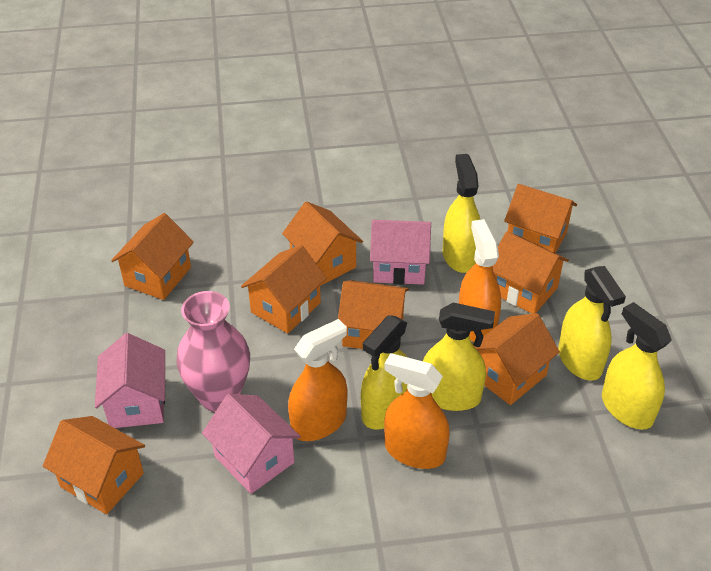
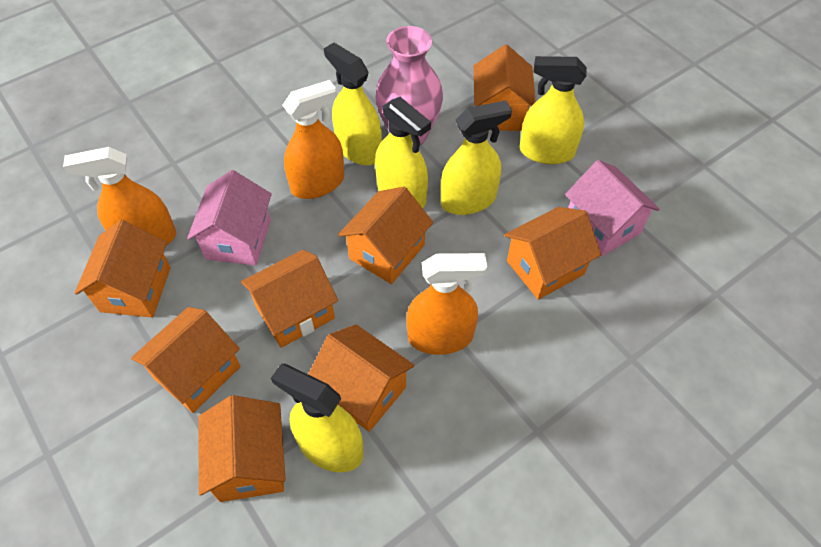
pink house: 3 -> 2

